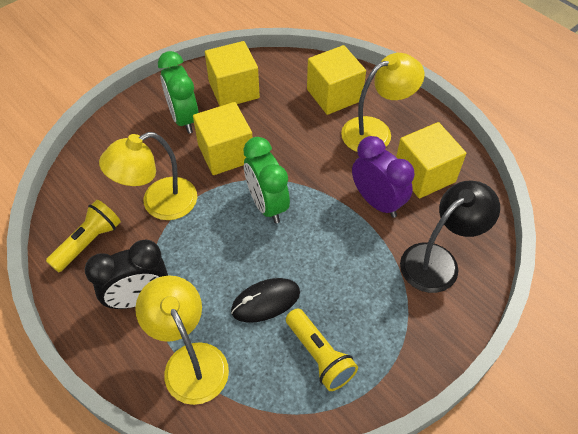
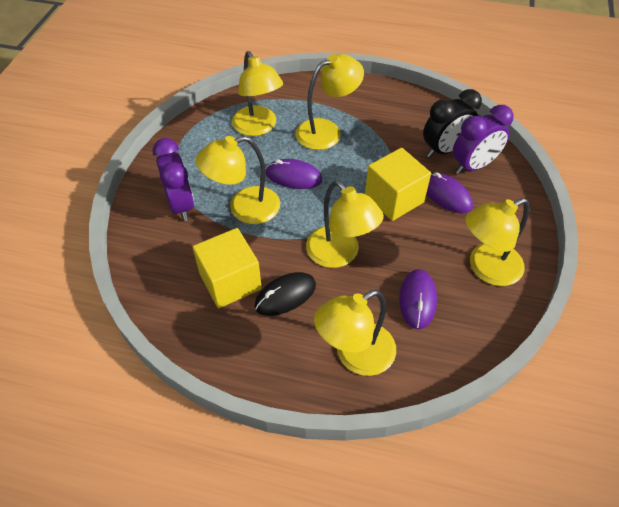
black lamp: 1 -> 0
green clock: 2 -> 0
purple clock: 1 -> 2
purple mouse: 0 -> 3
yellow cube: 4 -> 2
yellow flashlight: 2 -> 0
yellow lamp: 3 -> 6

